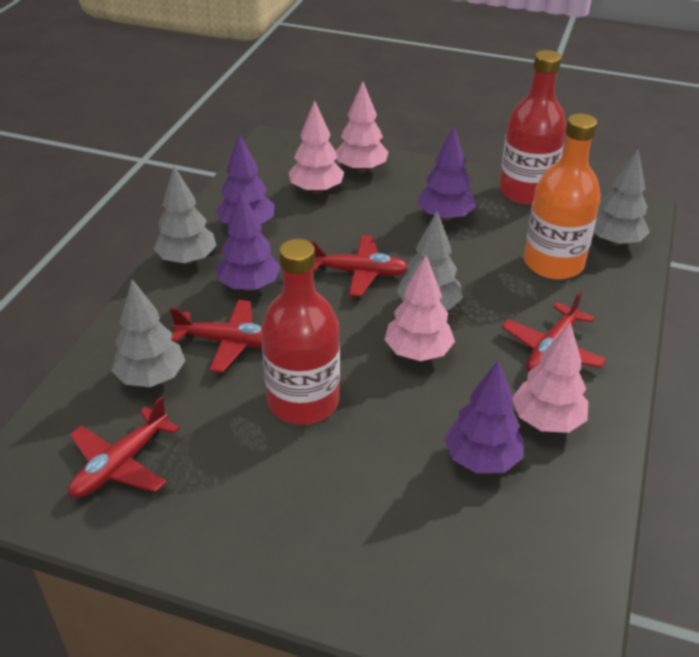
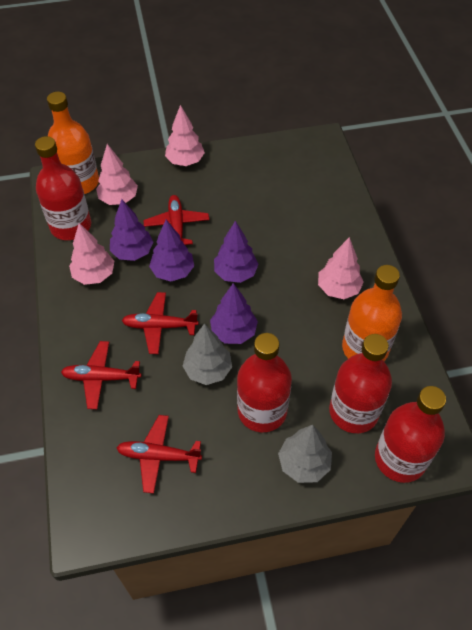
grey tree: 4 -> 2
orange bottle: 1 -> 2
red bottle: 2 -> 4

